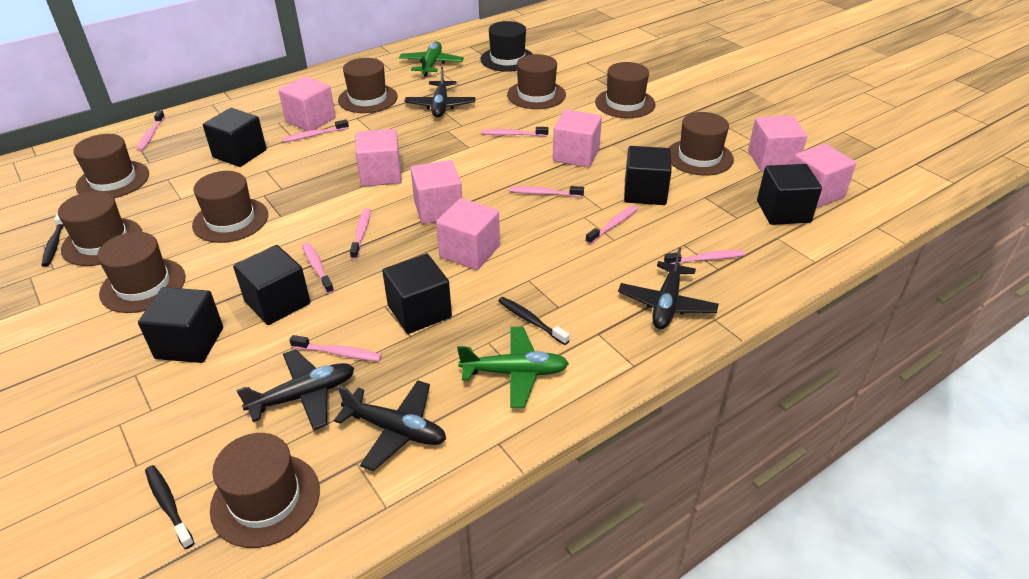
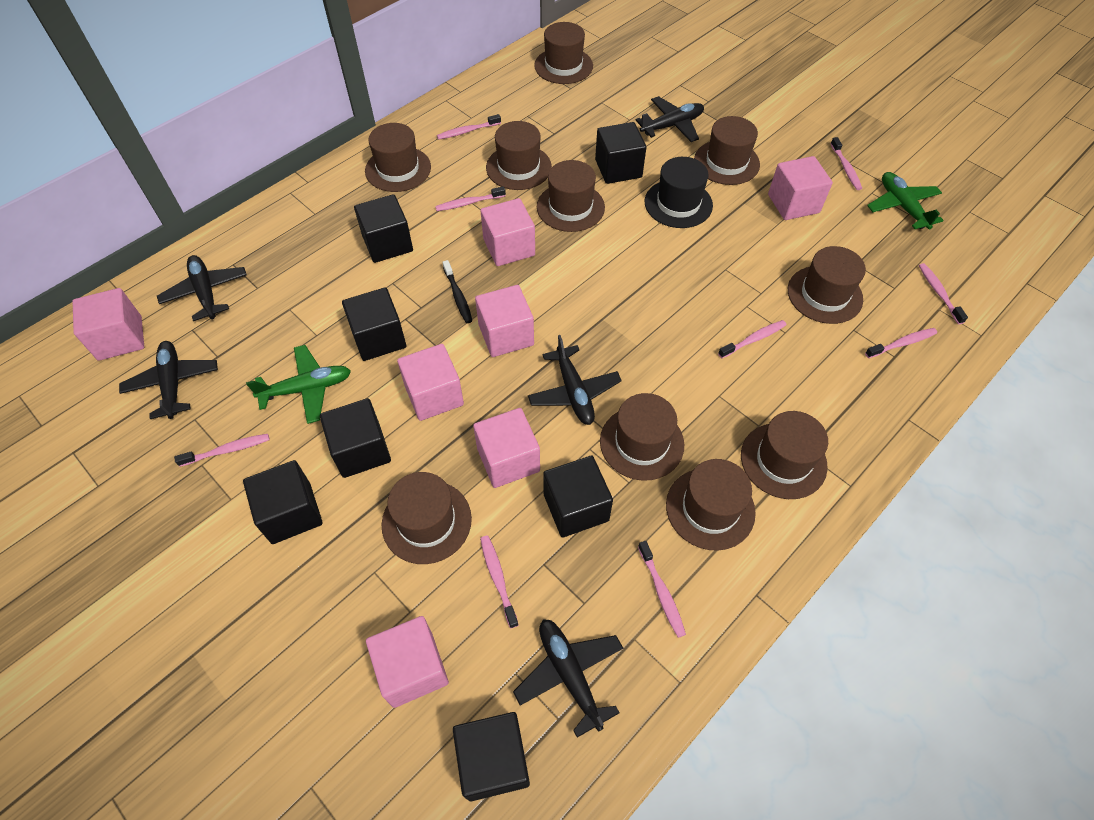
black cube: 6 -> 7
black plane: 4 -> 5
black toothbrush: 3 -> 1
brown hat: 9 -> 10

